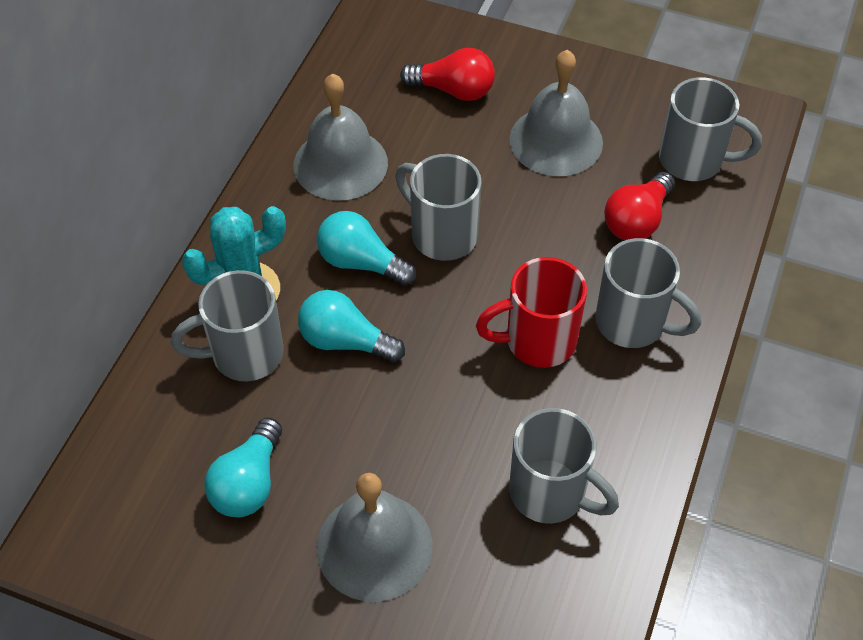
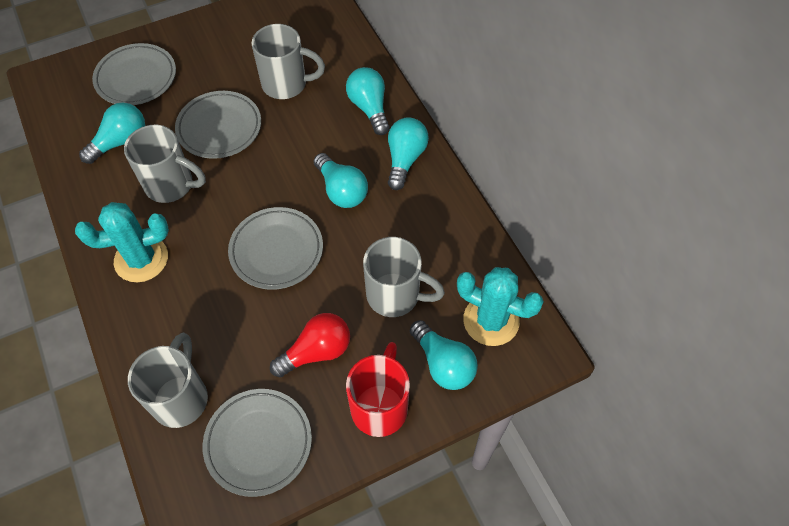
grey bell: 3 -> 0
grey mug: 5 -> 4
grey plate: 0 -> 4
red light bulb: 2 -> 1
turquoise cactus: 1 -> 2
turquoise light bulb: 3 -> 5

